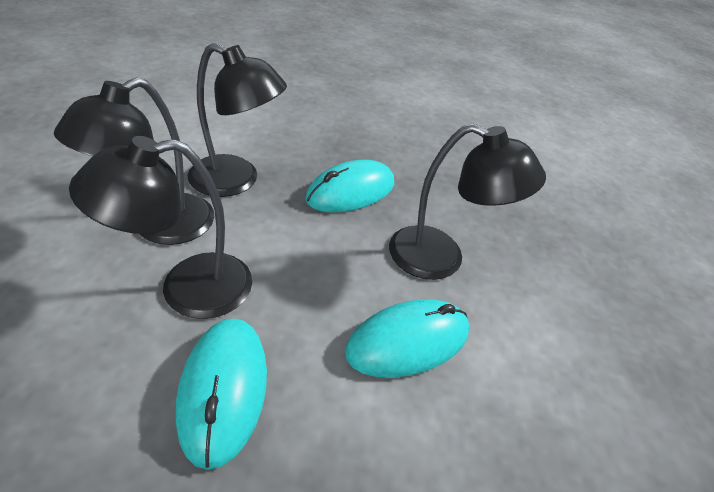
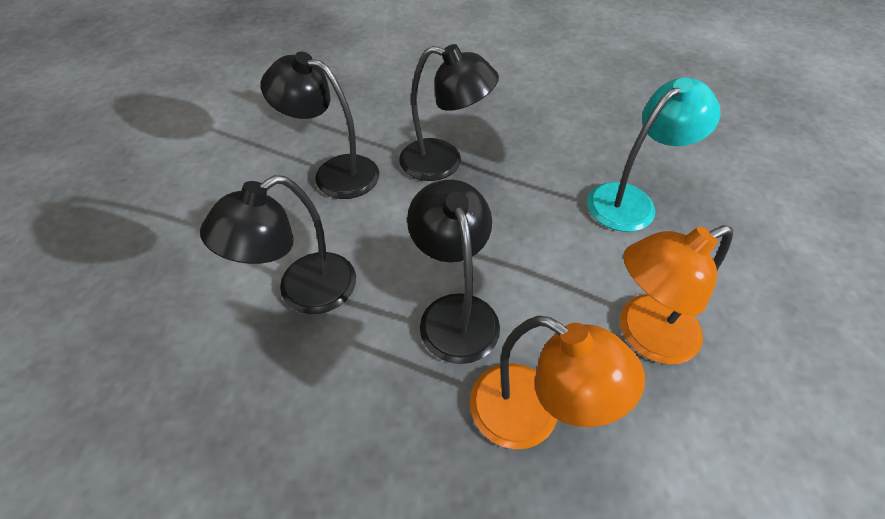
orange lamp: 0 -> 2
turquoise lamp: 0 -> 1
turquoise mouse: 3 -> 0

